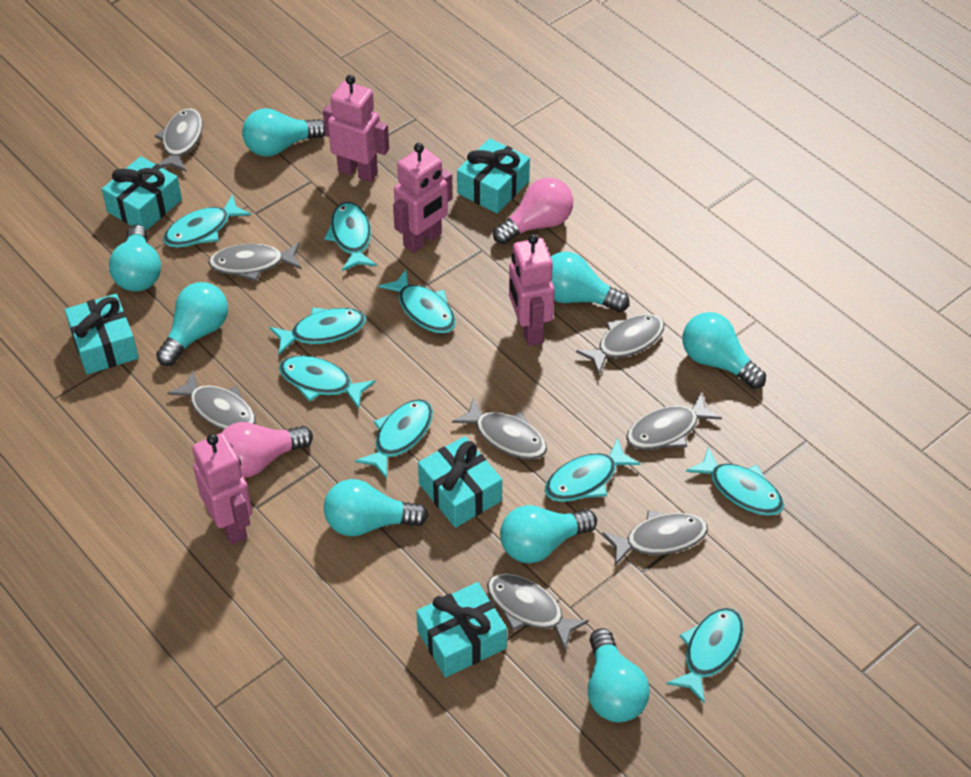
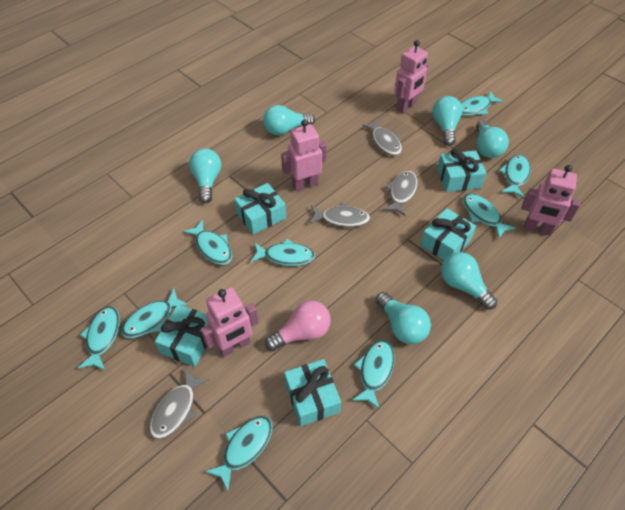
grey fish: 8 -> 4
pink light bulb: 2 -> 1
turquoise light bulb: 8 -> 6

